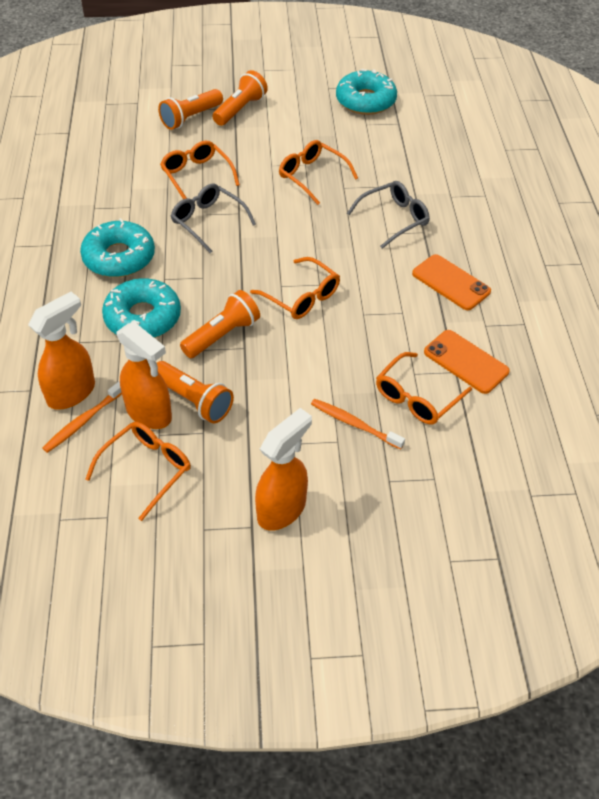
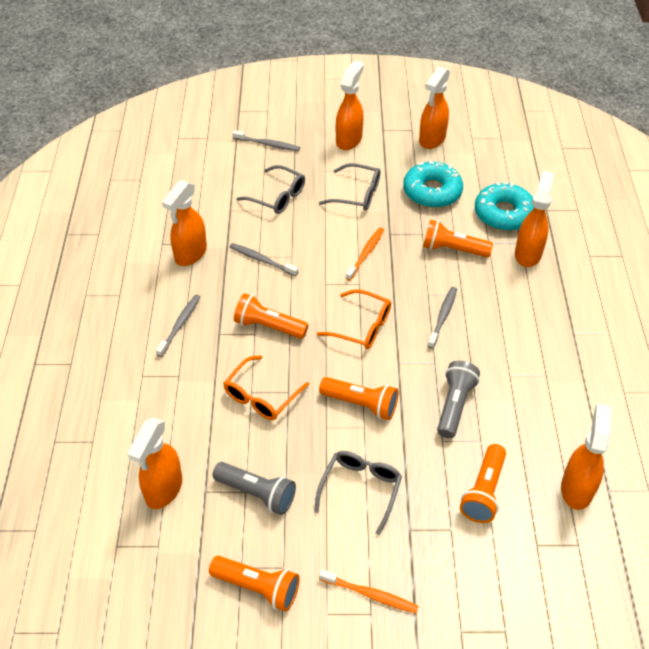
grey flashlight: 0 -> 2
grey glasses: 2 -> 3
grey toothbrush: 0 -> 4
orange flashlight: 4 -> 5
orange glasses: 5 -> 2
orange phone: 2 -> 0
orange spray bottle: 3 -> 6
turquoise donut: 3 -> 2

